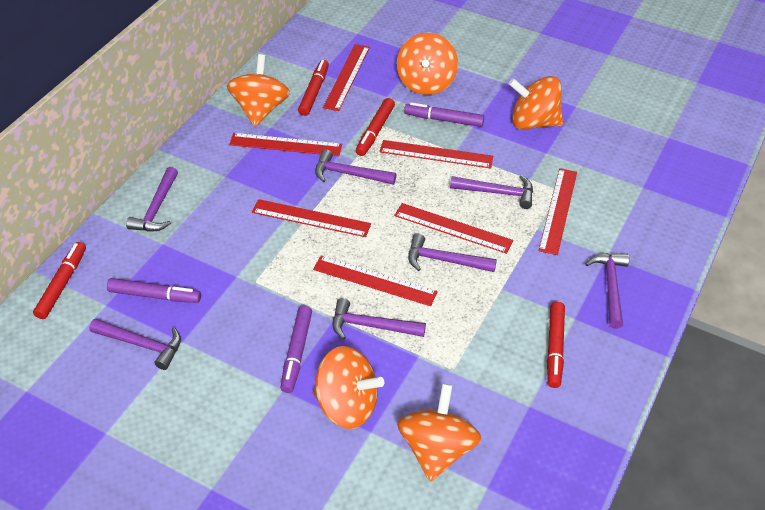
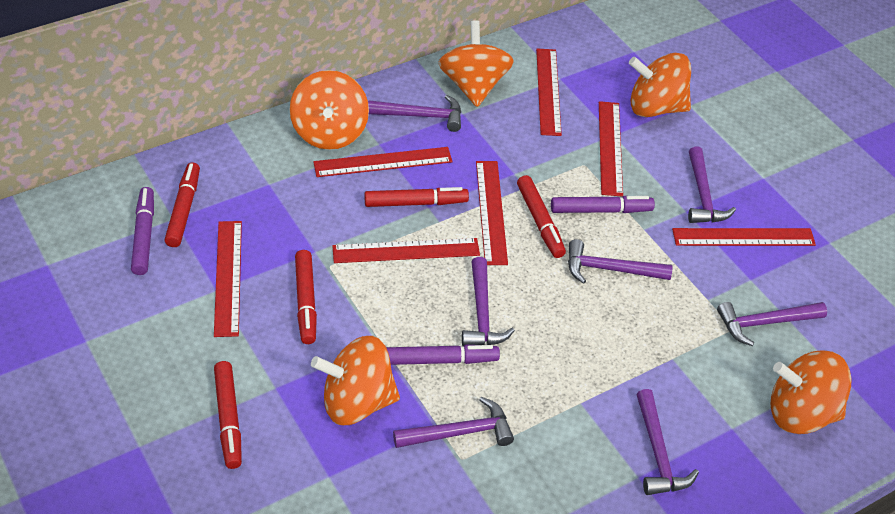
red marker: 4 -> 5

